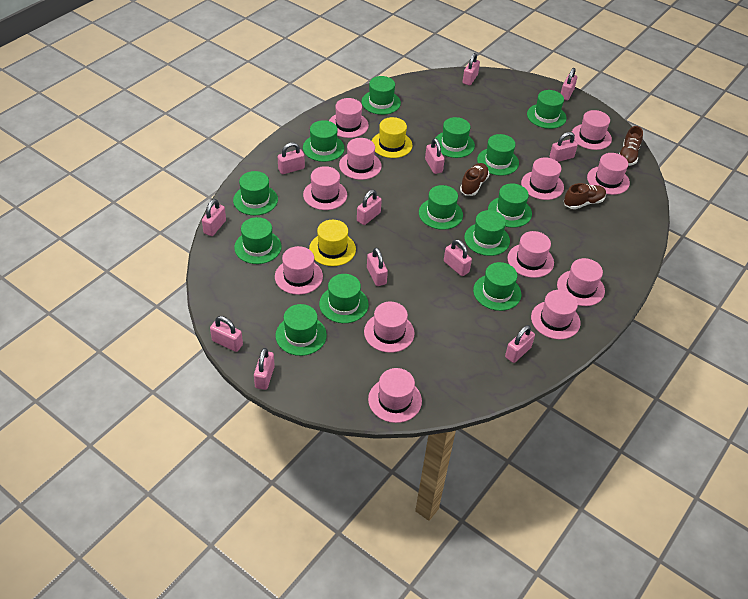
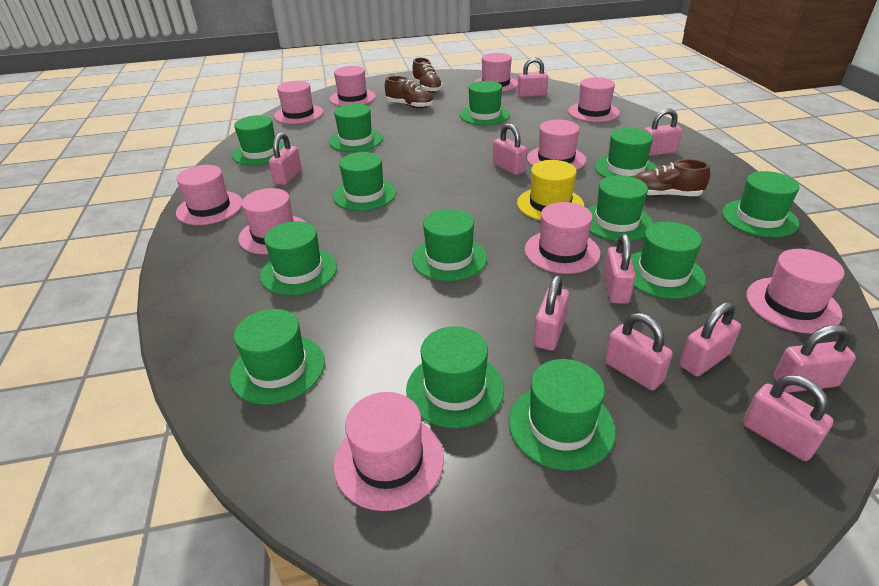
pink hat: 12 -> 10
pink padlock: 12 -> 10
yellow hat: 2 -> 1

